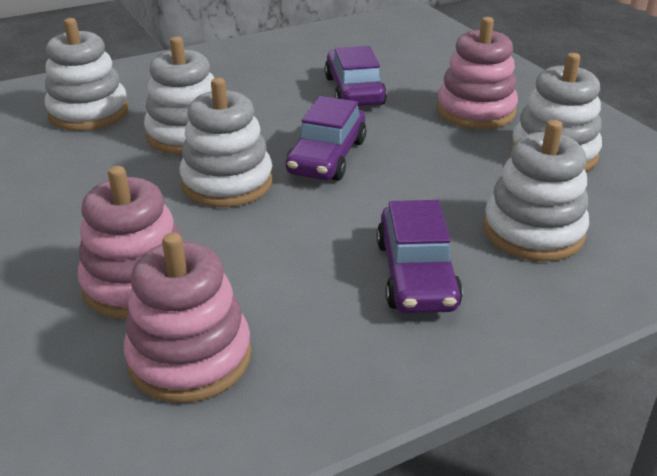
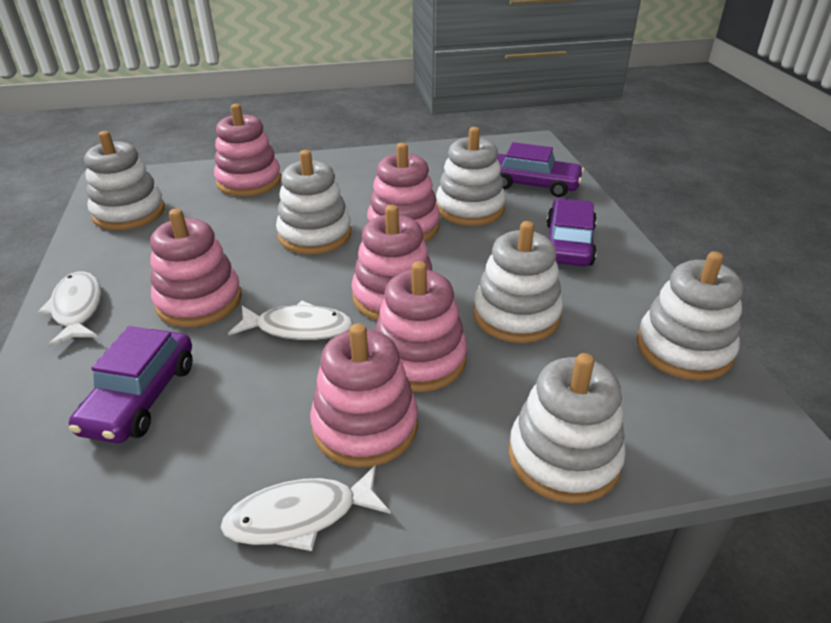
pink stacking toy: 3 -> 6
white fish: 0 -> 3
white stacking toy: 5 -> 6

